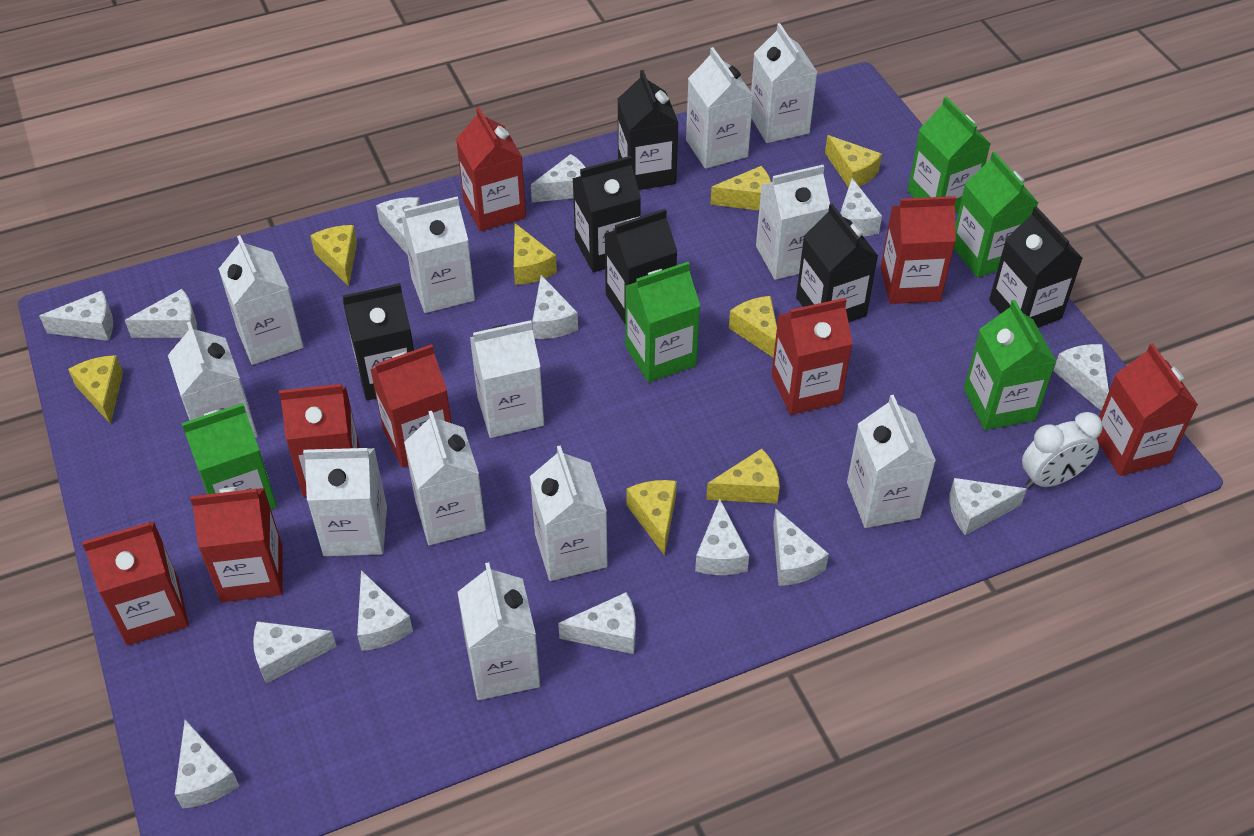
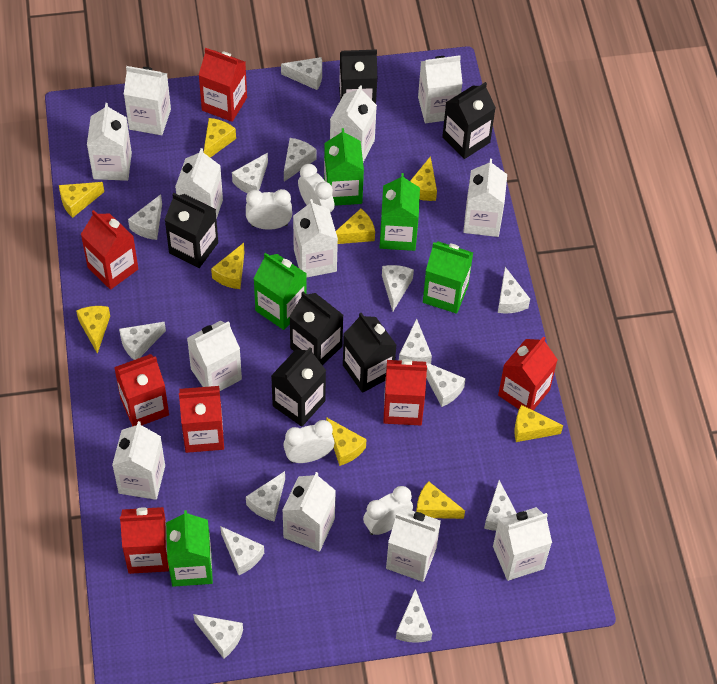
red carton: 8 -> 7
white clock: 1 -> 4
yellow cheese: 8 -> 9

